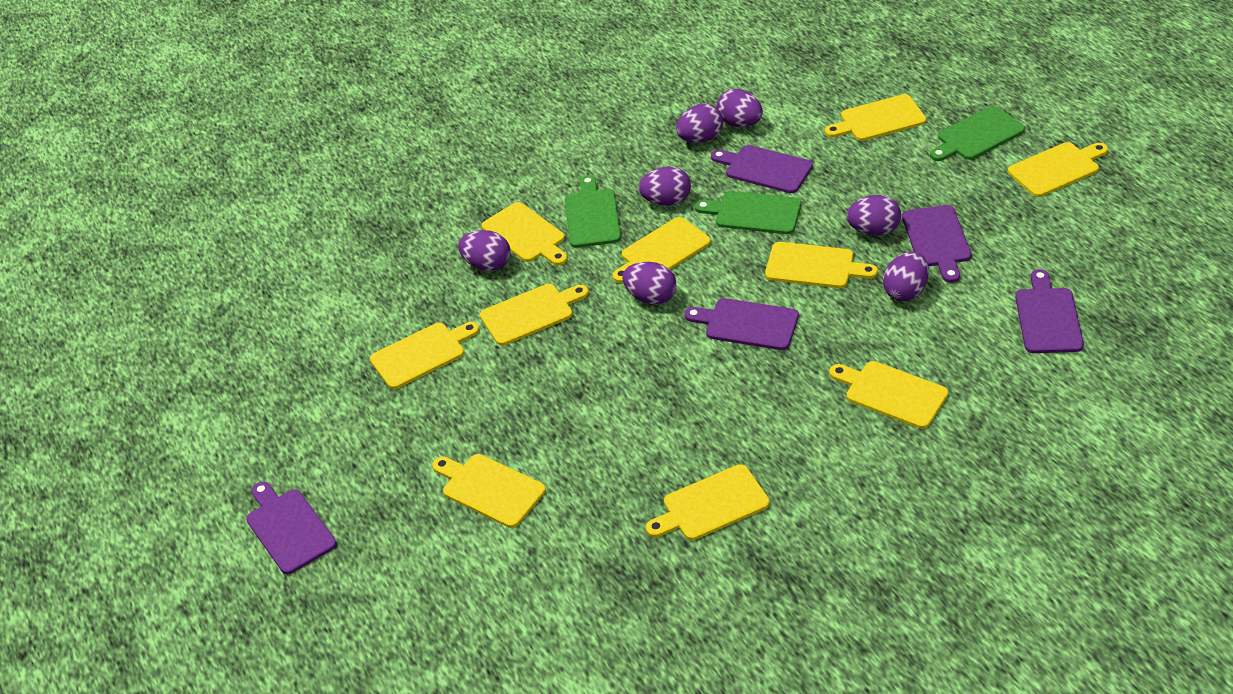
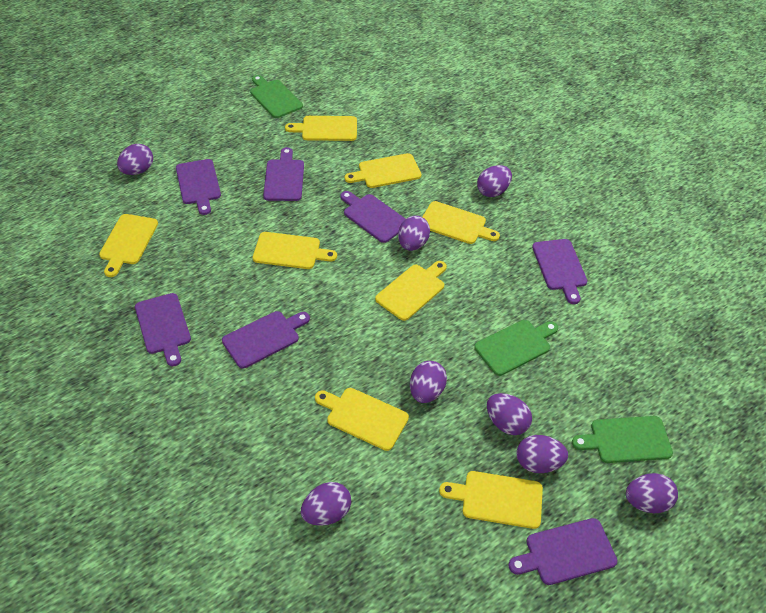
purple cutting board: 5 -> 7
purple egg: 7 -> 8
yellow cutting board: 10 -> 8

